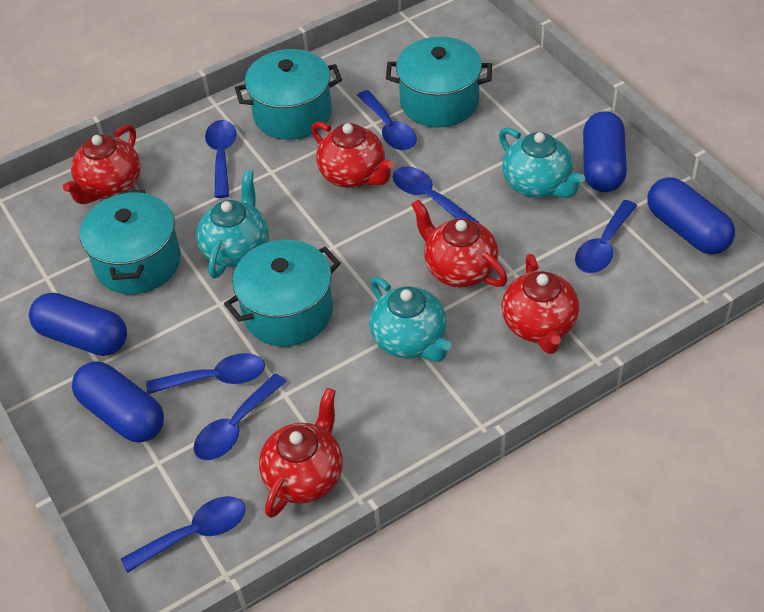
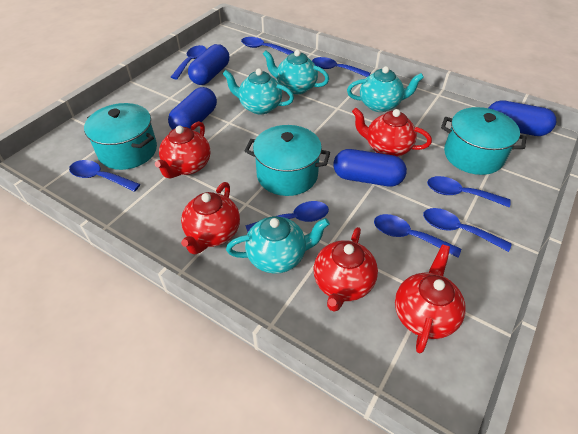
blue spoon: 7 -> 8
turquoise pot: 4 -> 3
turquoise teapot: 3 -> 4

